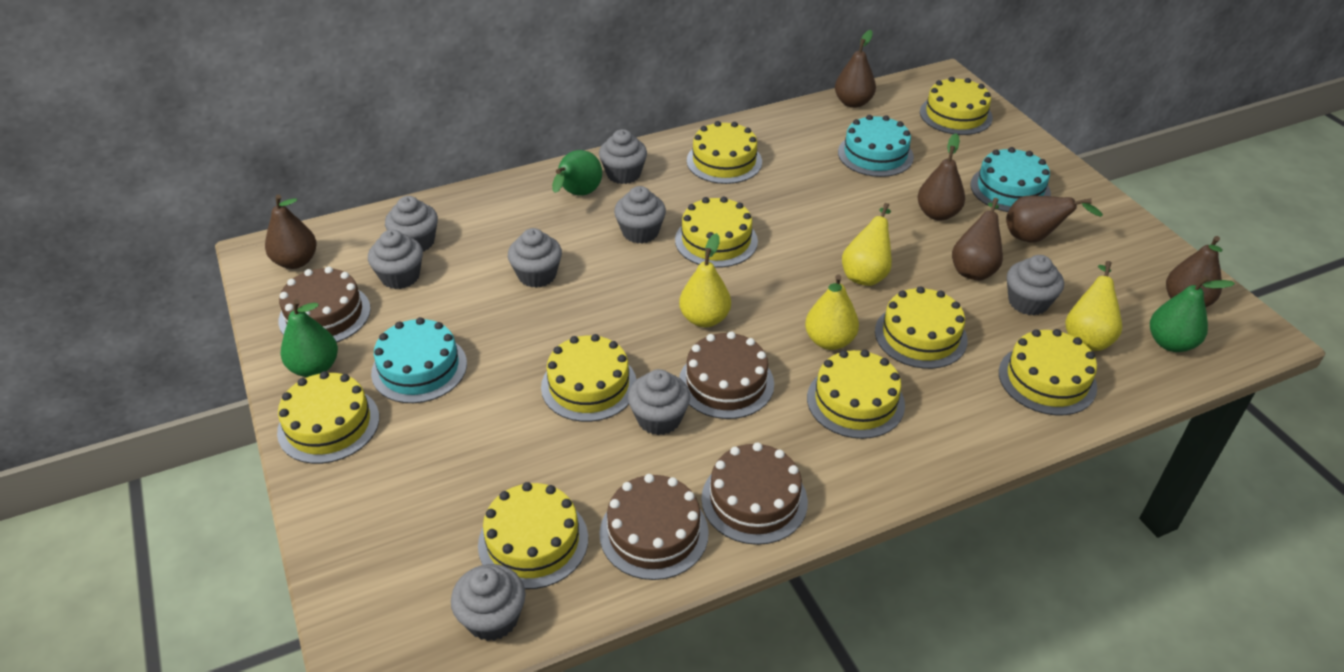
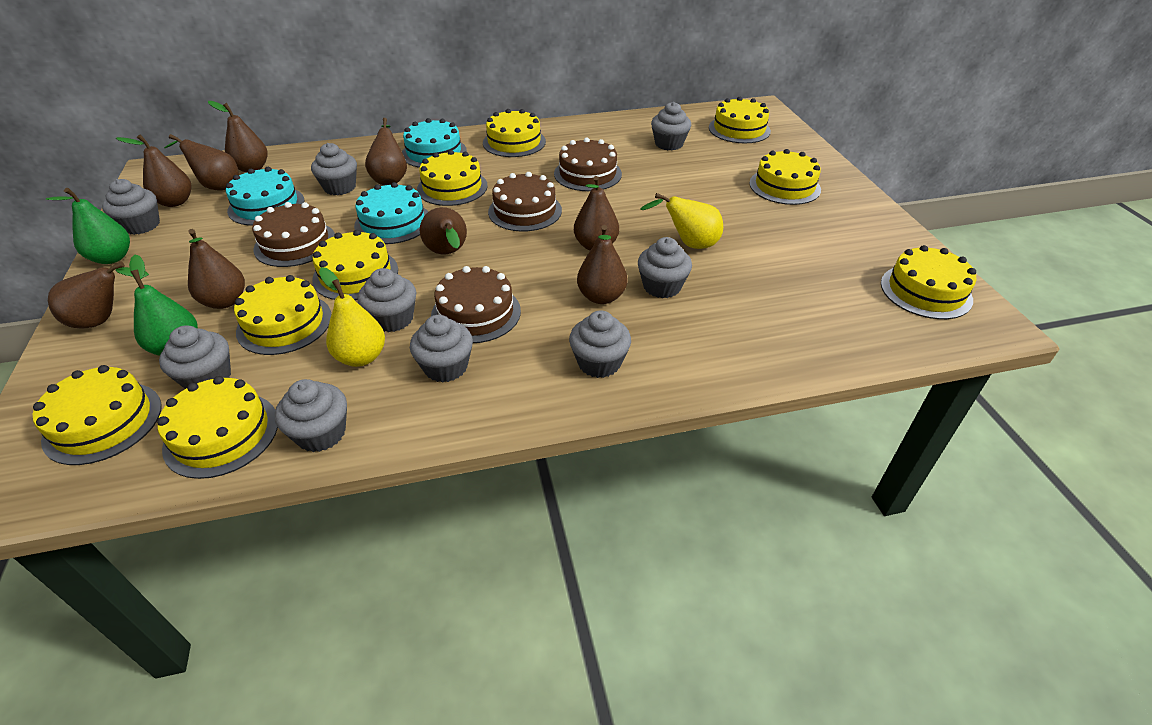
brown pear: 6 -> 9
green pear: 3 -> 2
grey cupcake: 8 -> 9
yellow pear: 4 -> 2

